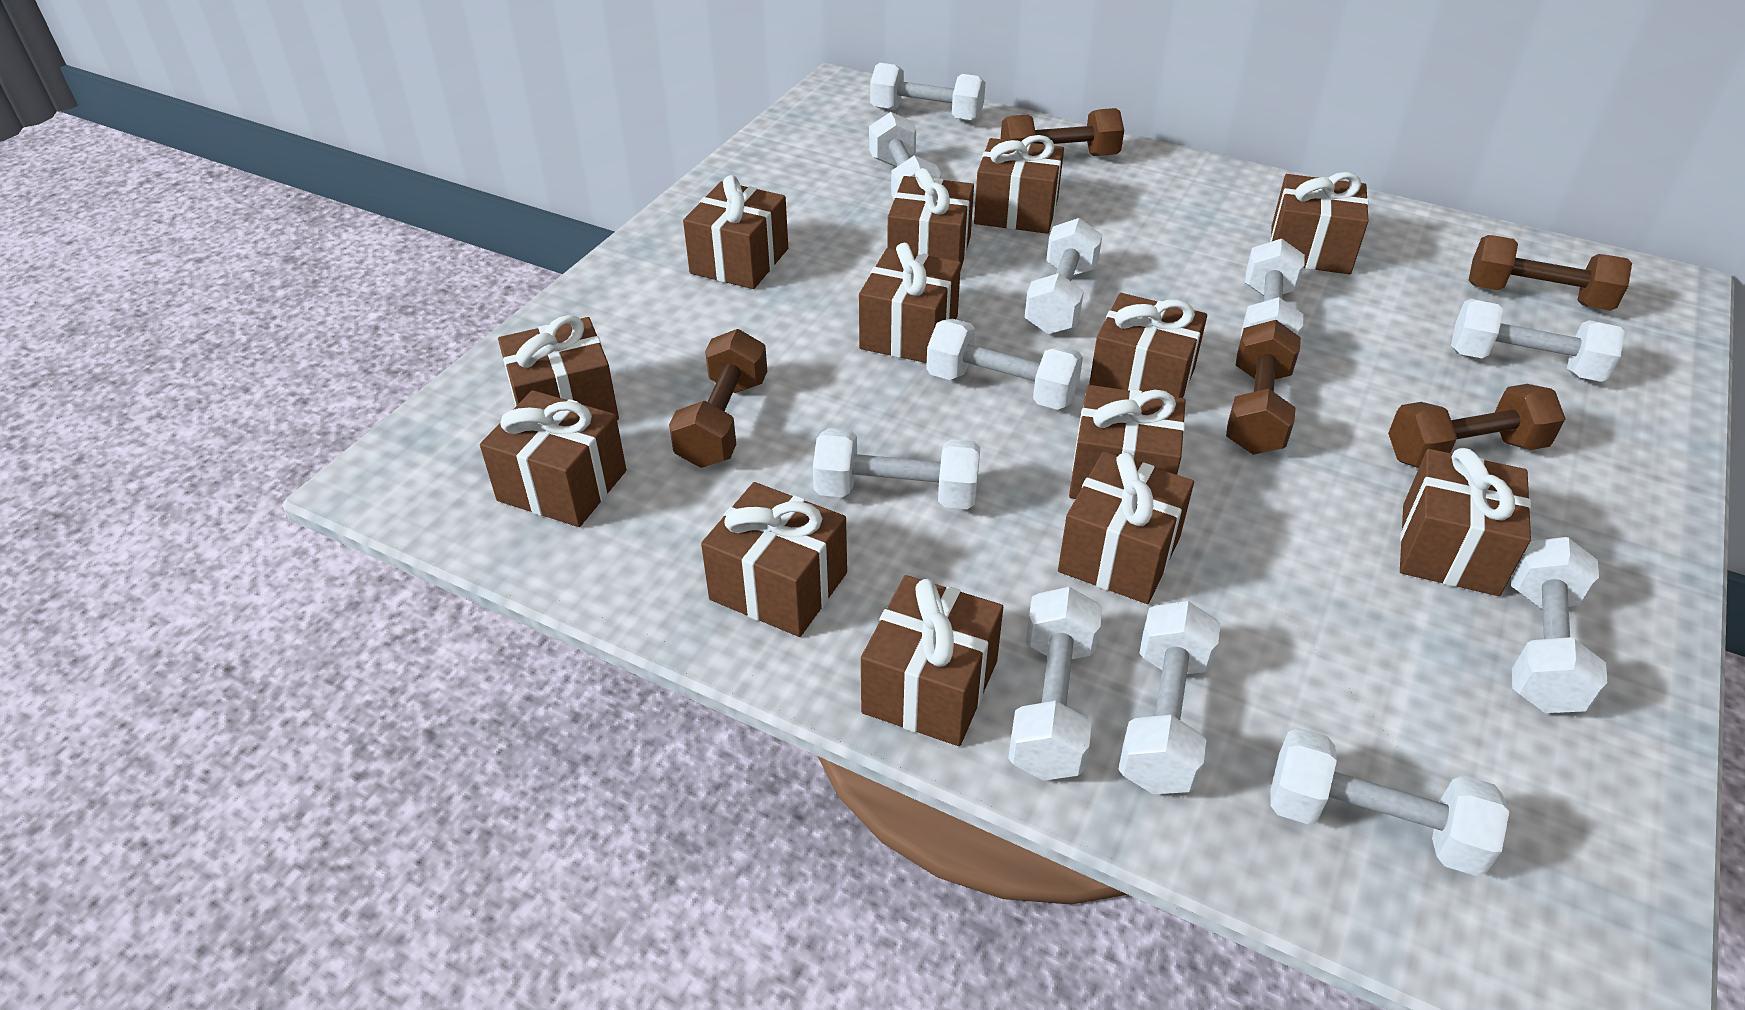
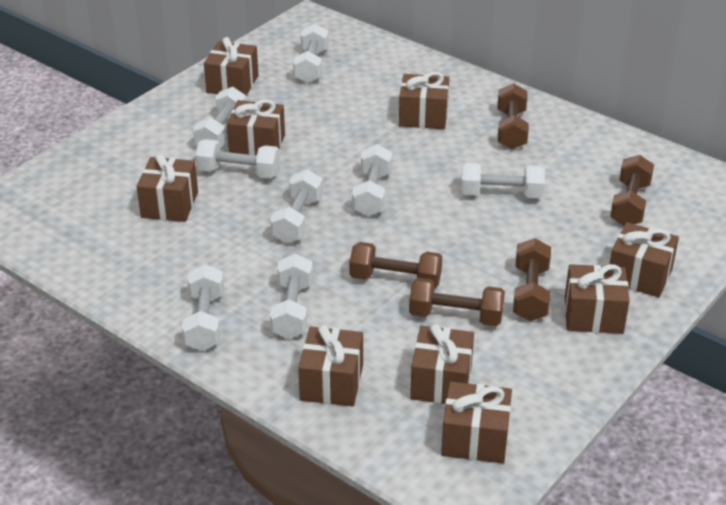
brown gift: 13 -> 9
white dumbbell: 11 -> 8

